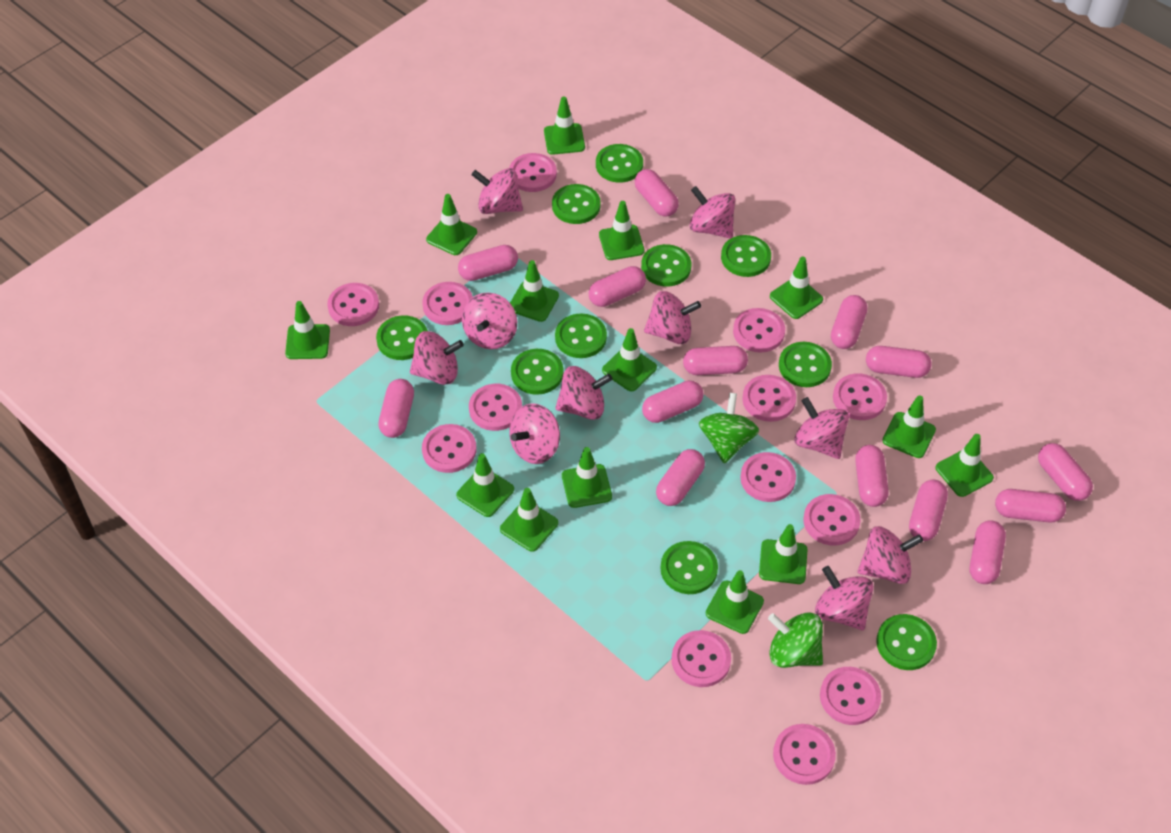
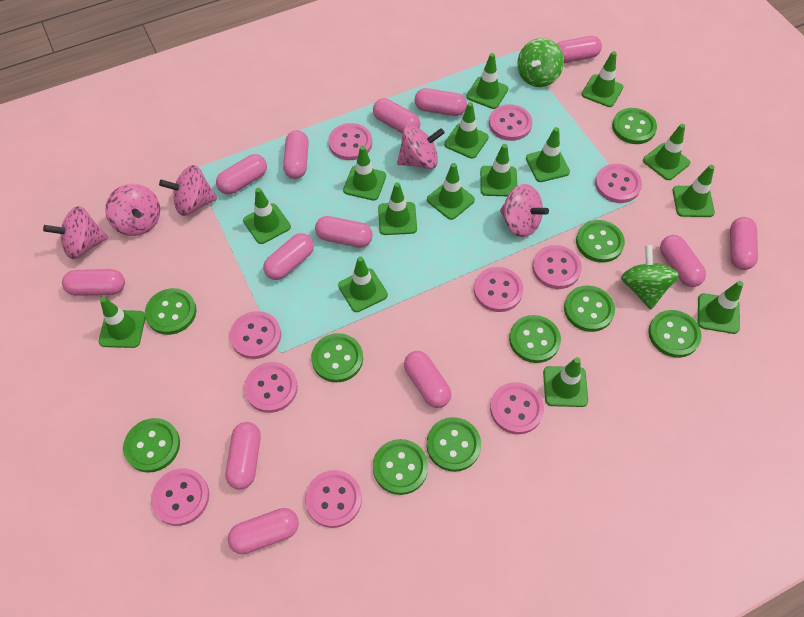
green traffic cone: 14 -> 15
pink button: 13 -> 10
pink capsule: 14 -> 13
pink spinning top: 10 -> 5

